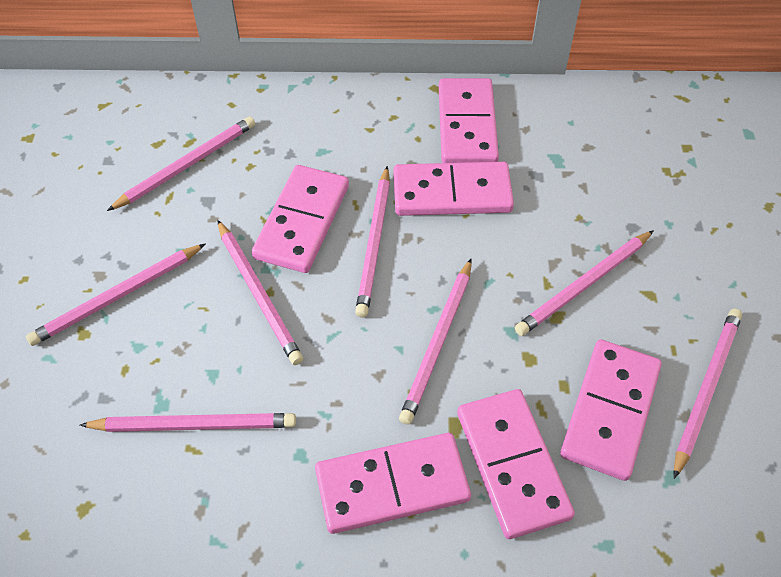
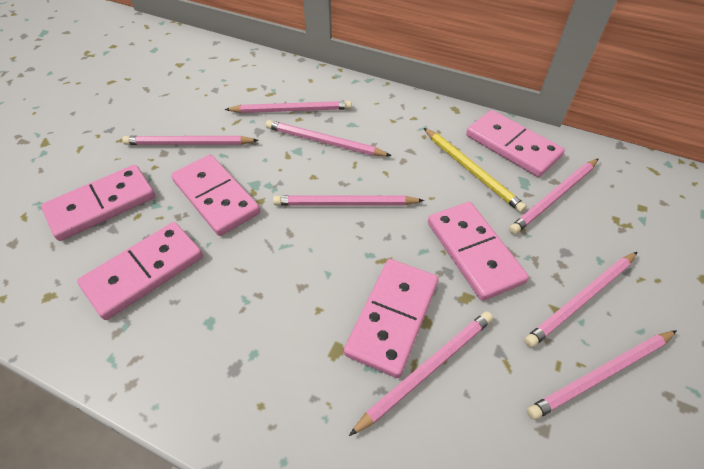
yellow pencil: 0 -> 1

